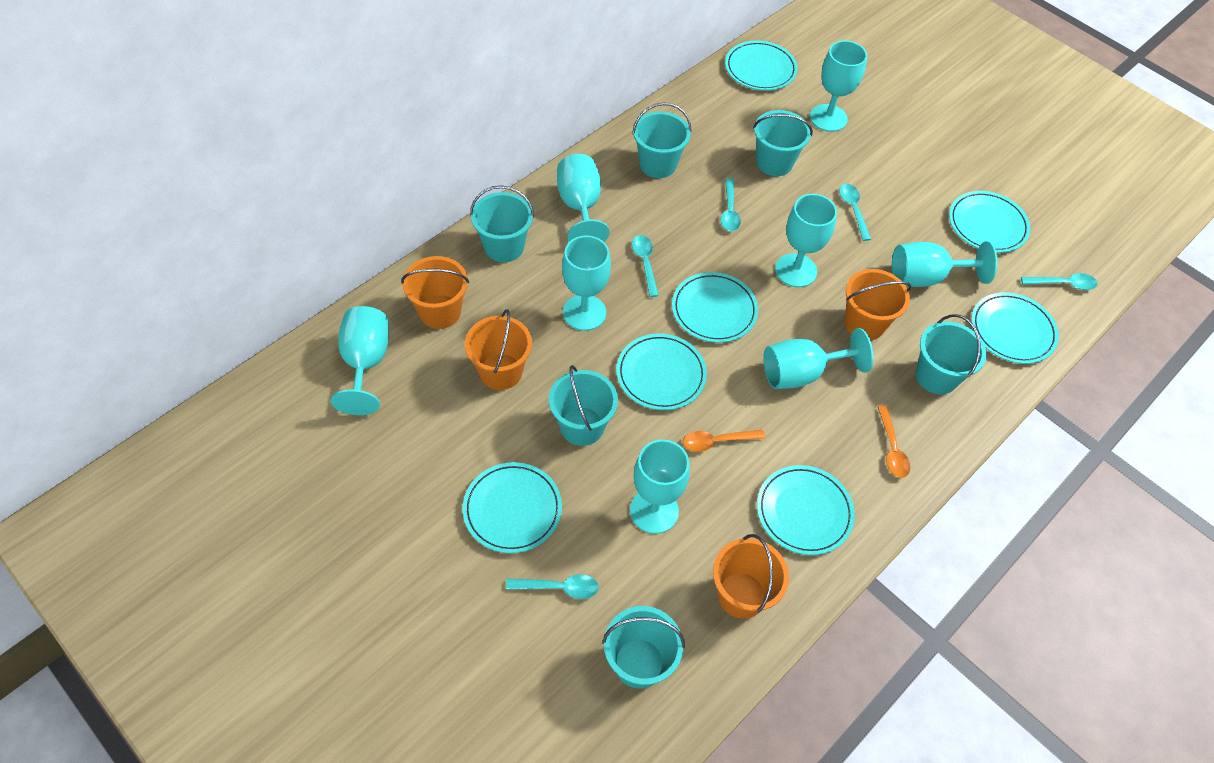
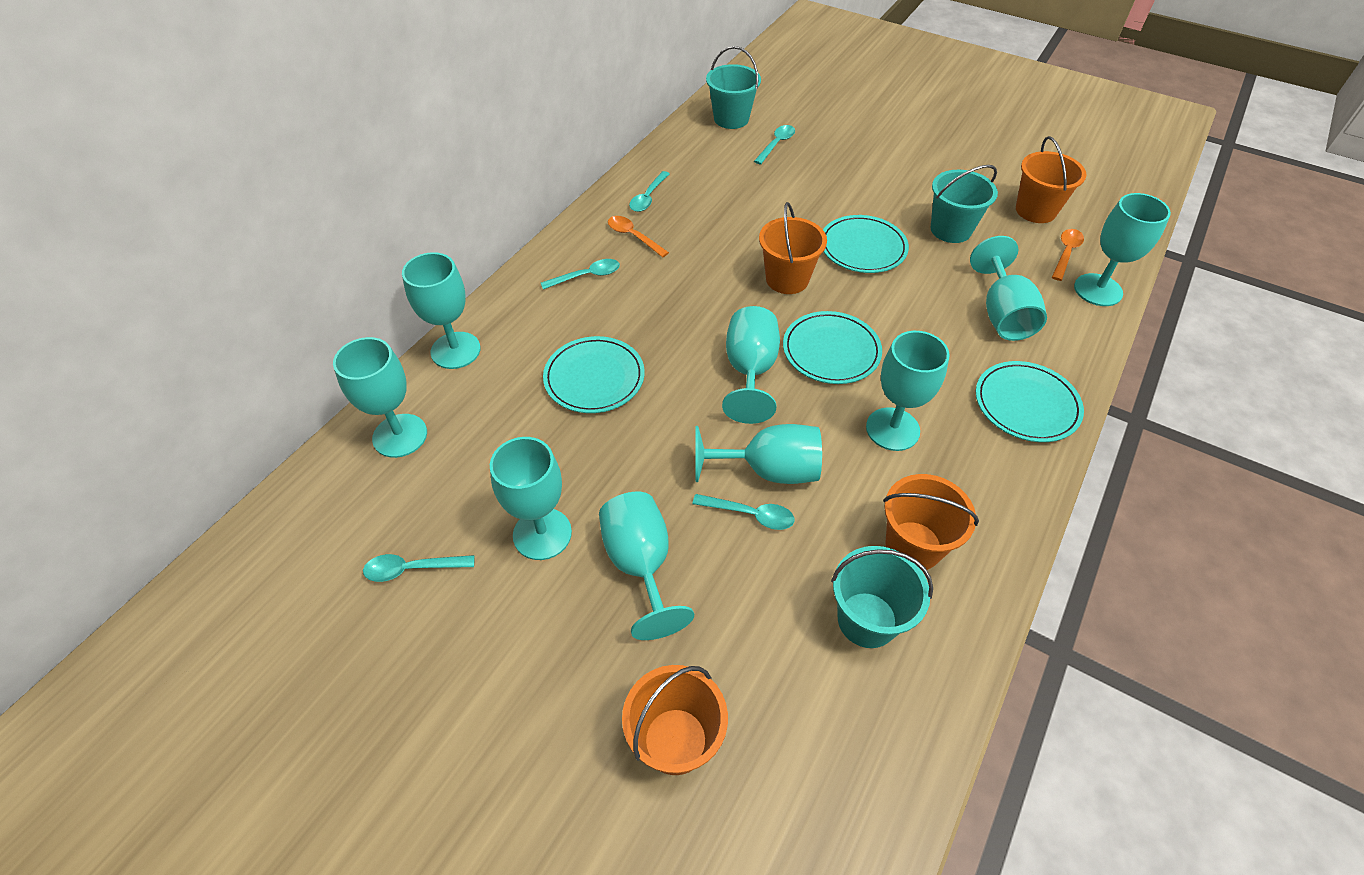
turquoise bucket: 6 -> 3
turquoise goblet: 8 -> 9
turquoise plate: 7 -> 4

